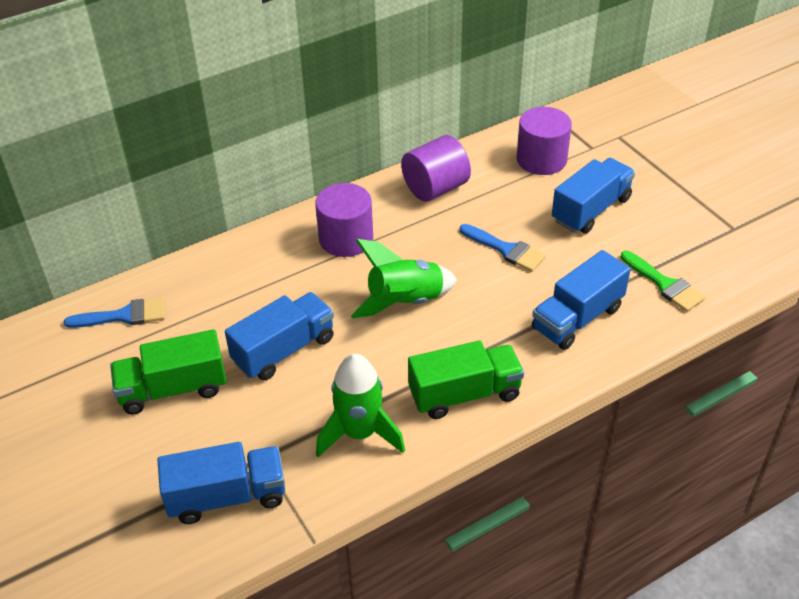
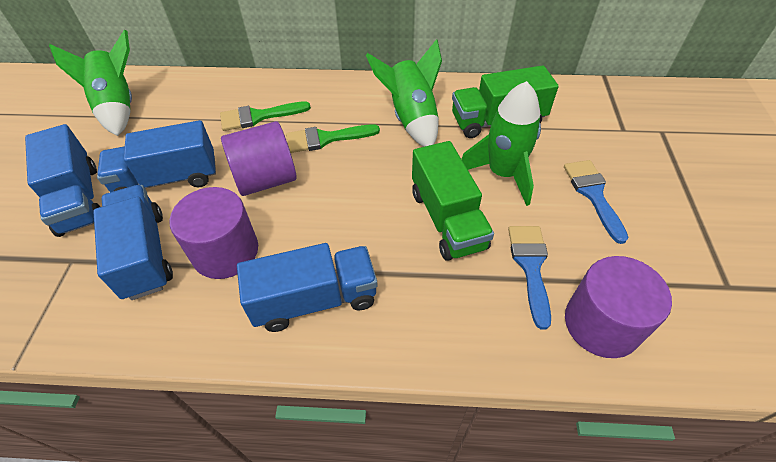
green brush: 1 -> 2
green rocket: 2 -> 3

